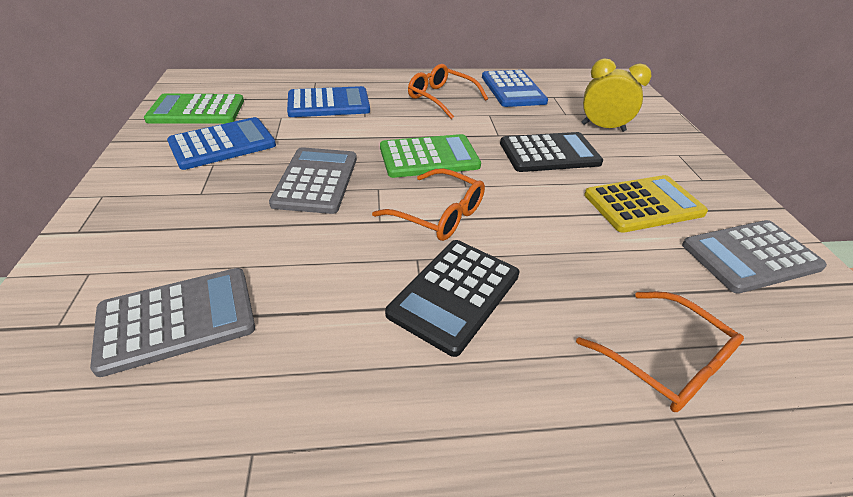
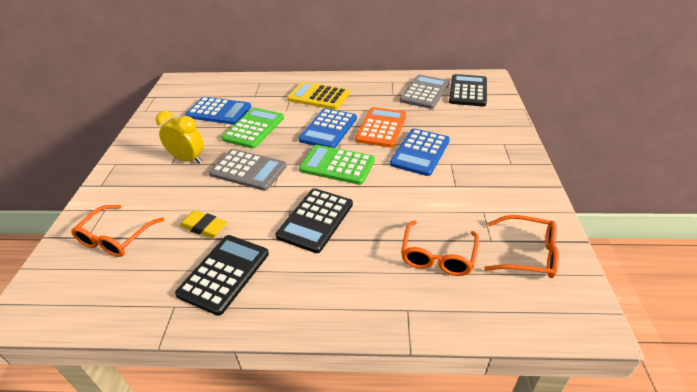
black calculator: 2 -> 3
grey calculator: 3 -> 2
orange calculator: 0 -> 1
yellow eraser: 0 -> 1

